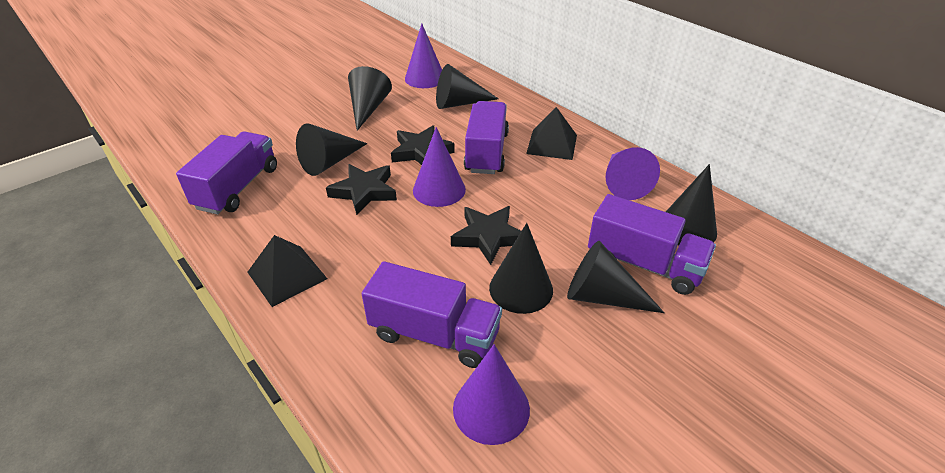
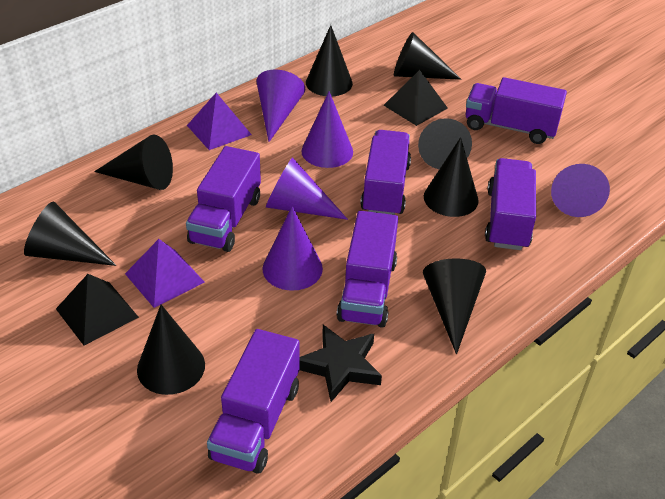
black cone: 6 -> 8
black star: 3 -> 1
purple cone: 4 -> 5
purple pyramid: 0 -> 2
purple truck: 4 -> 6

